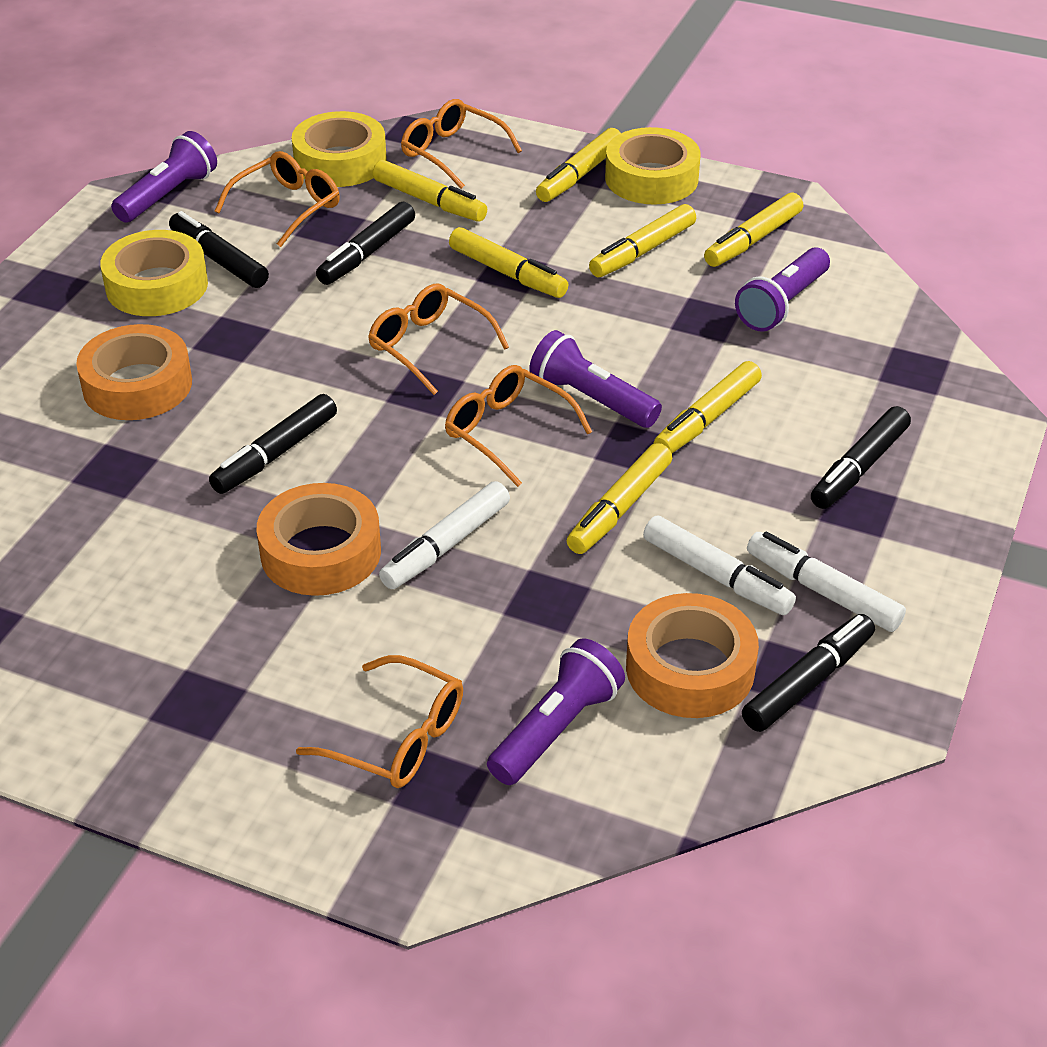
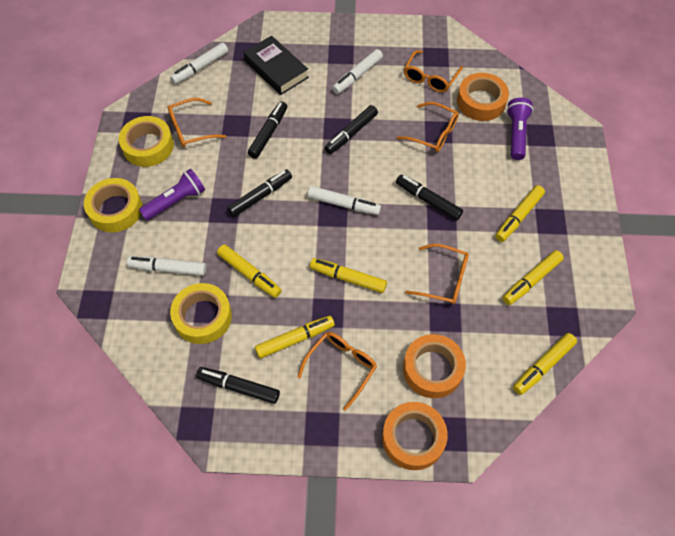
black book: 0 -> 1
purple flashlight: 4 -> 2
white marker: 3 -> 4
yellow marker: 7 -> 6

